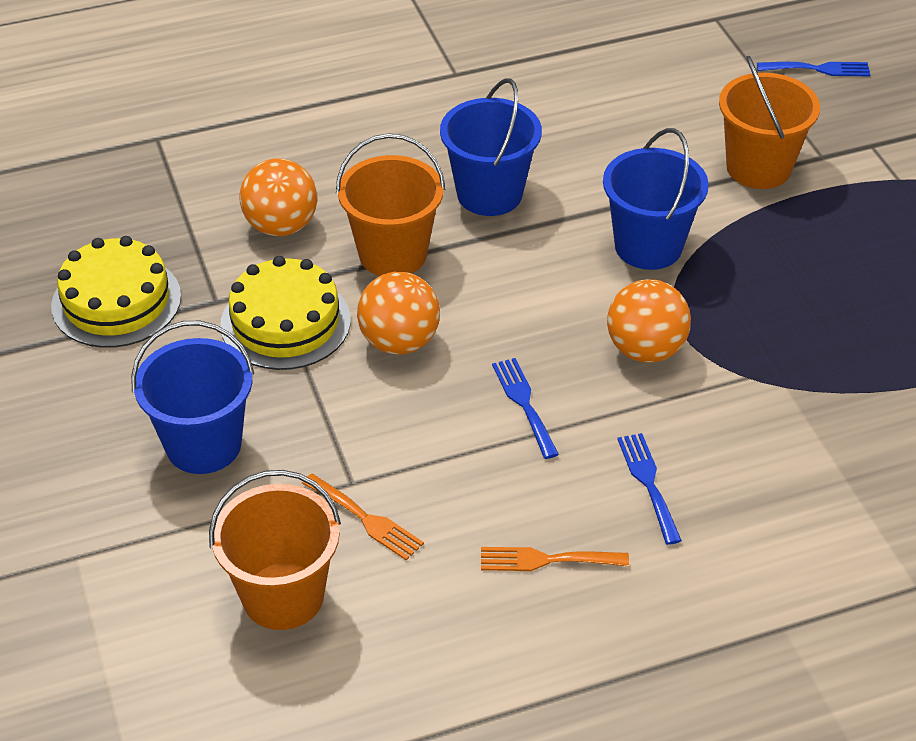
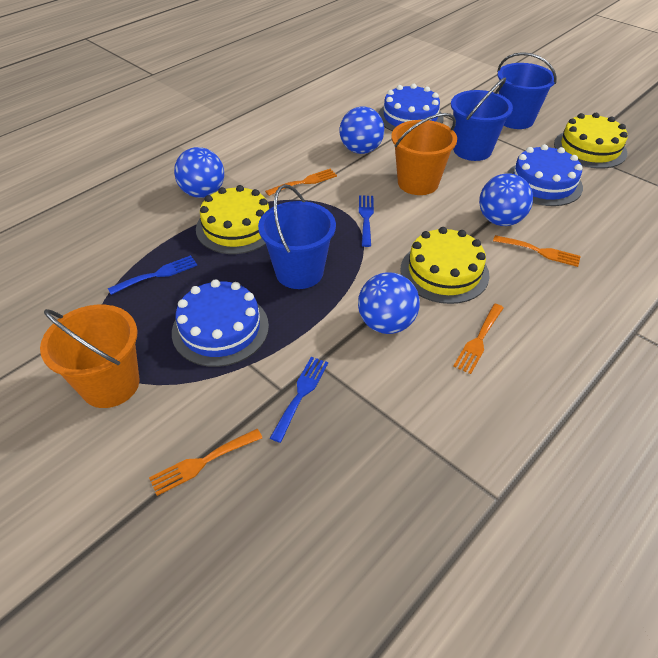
blue ball: 0 -> 4
blue cake: 0 -> 3
orange ball: 3 -> 0
orange bucket: 3 -> 2
orange fork: 2 -> 4
yellow cake: 2 -> 3

